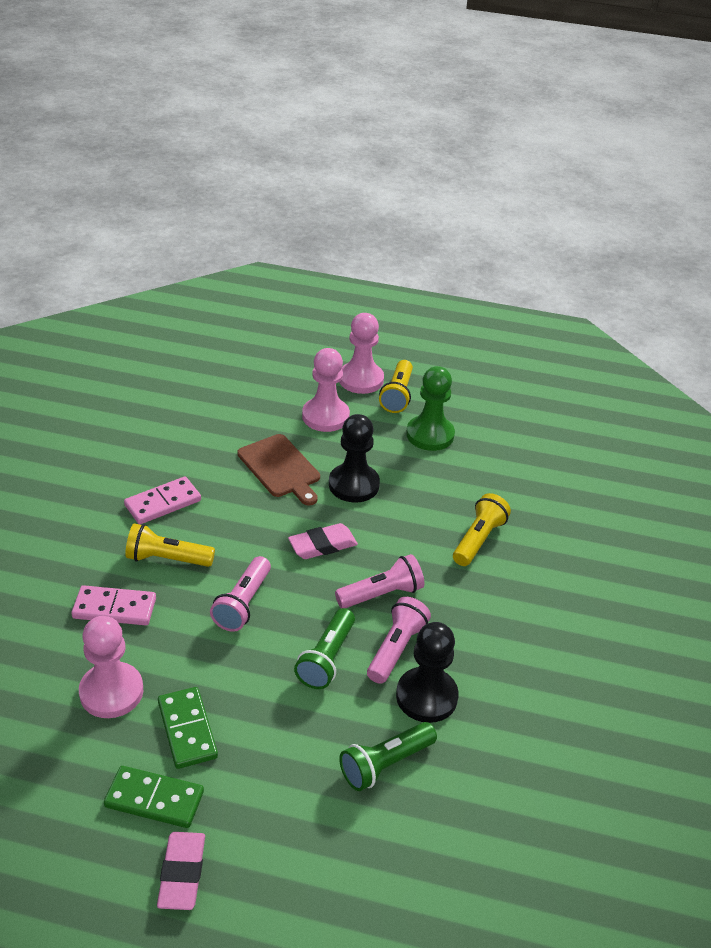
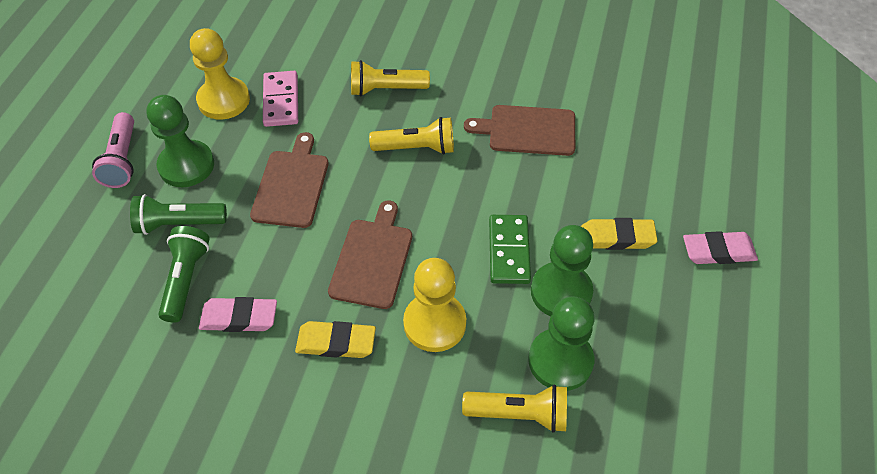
black pawn: 2 -> 0
brown cutting board: 1 -> 3
green domino: 2 -> 1
green pawn: 1 -> 3
pink domino: 2 -> 1
pink flashlight: 3 -> 1
pink pawn: 3 -> 0
yellow eraser: 0 -> 2
yellow pawn: 0 -> 2

